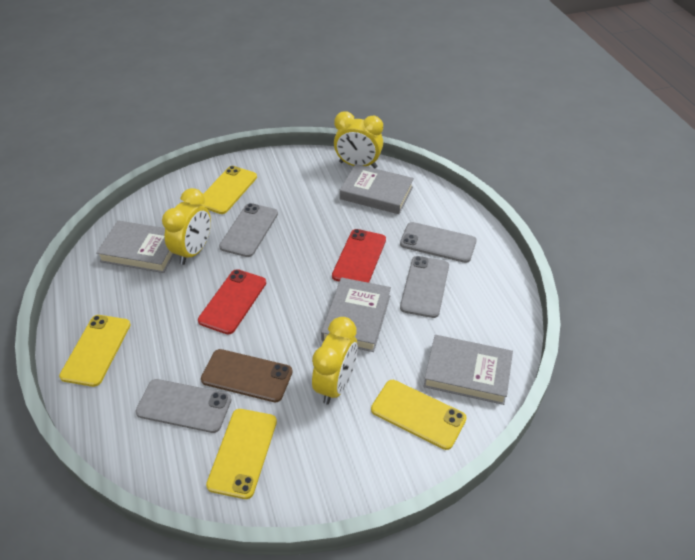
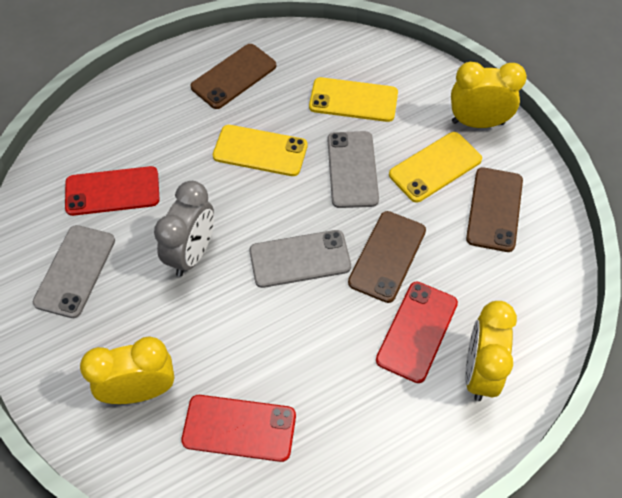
brown phone: 1 -> 3
grey book: 4 -> 0
grey clock: 0 -> 1
grey phone: 4 -> 3
red phone: 2 -> 3
yellow phone: 4 -> 3

